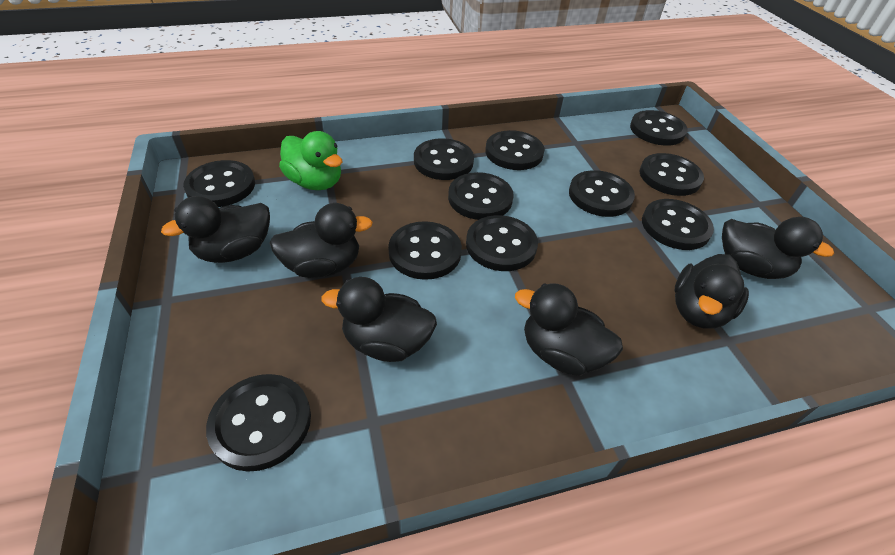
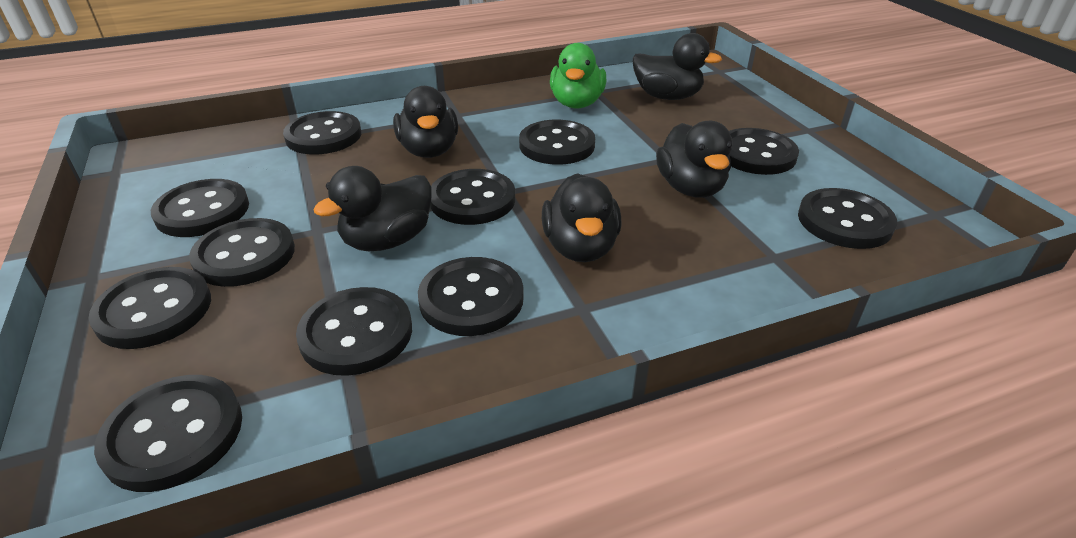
black duck: 6 -> 5

